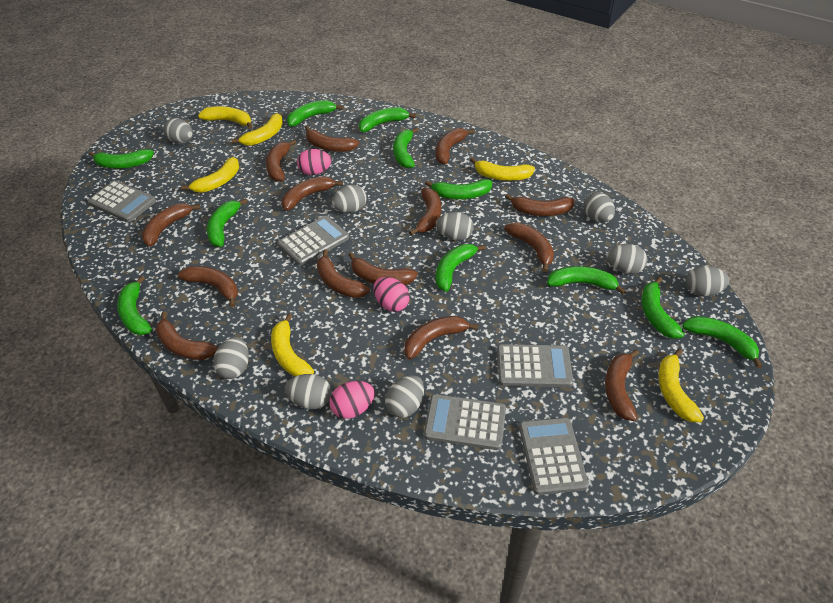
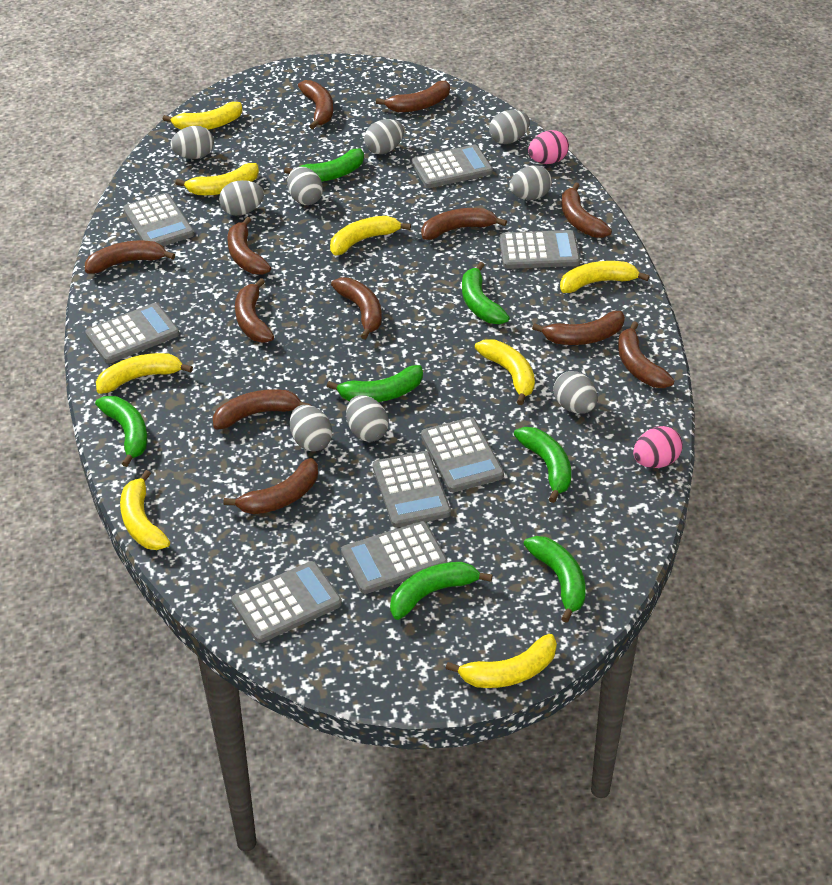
brown banana: 14 -> 12
green banana: 11 -> 7
grey calculator: 5 -> 8
pink egg: 3 -> 2
yellow banana: 6 -> 8

